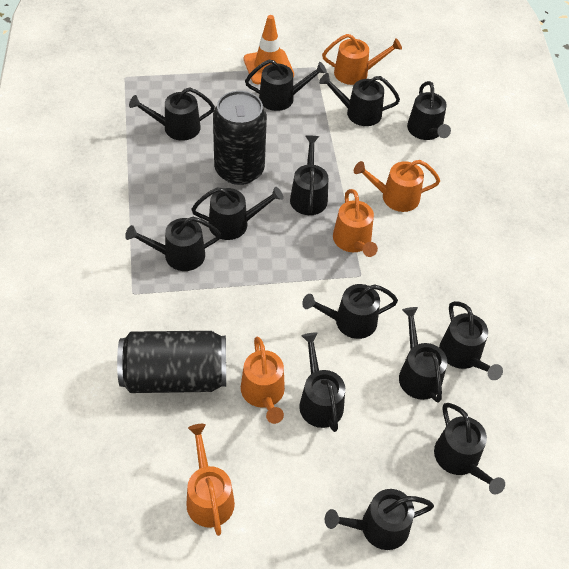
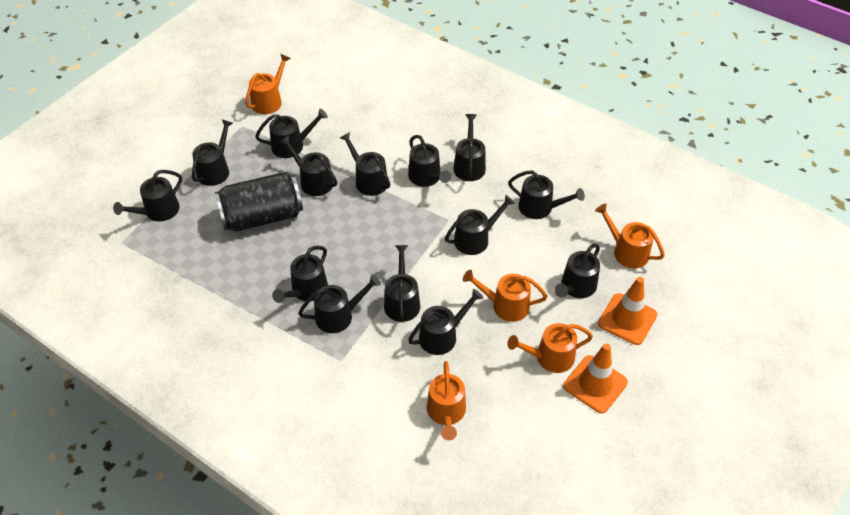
black can: 2 -> 1
black watering can: 13 -> 14
orange traffic cone: 1 -> 2

